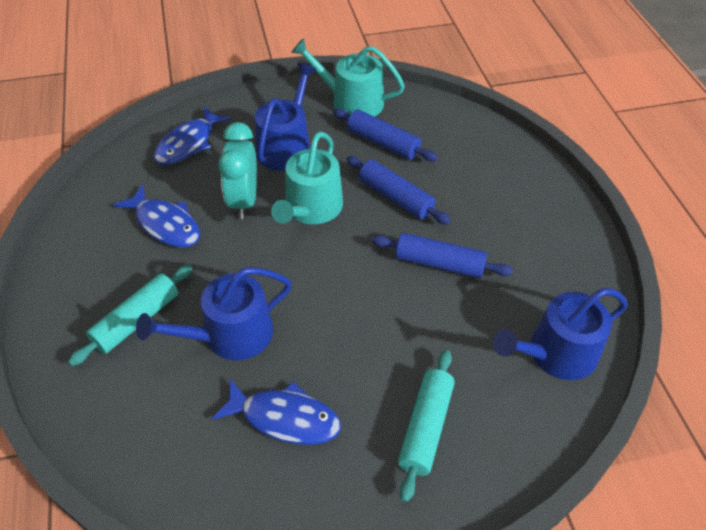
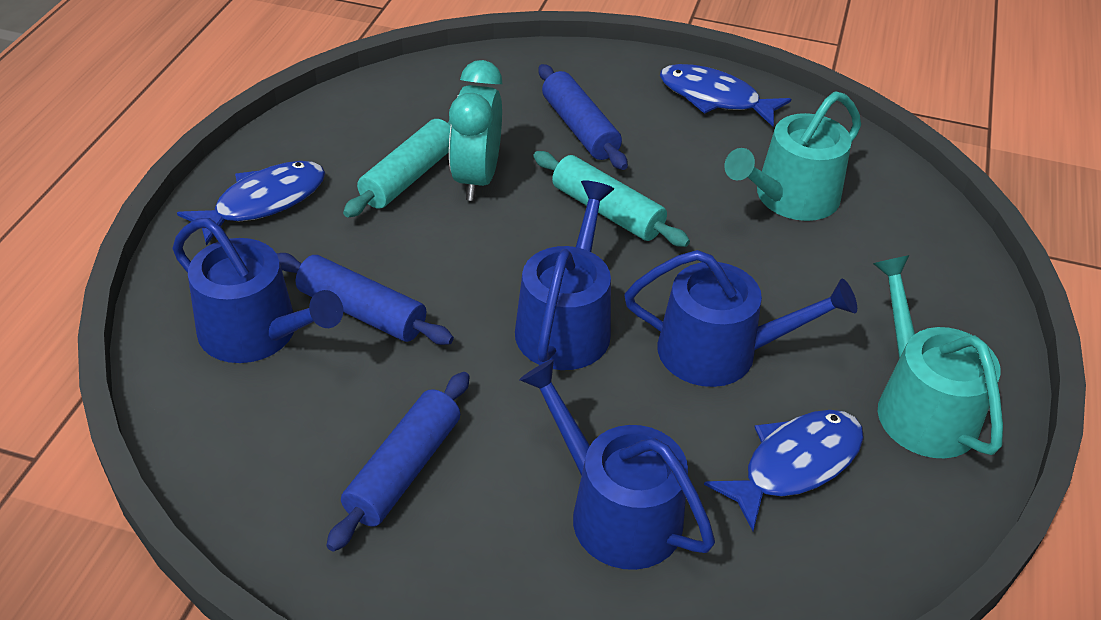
blue watering can: 3 -> 4

